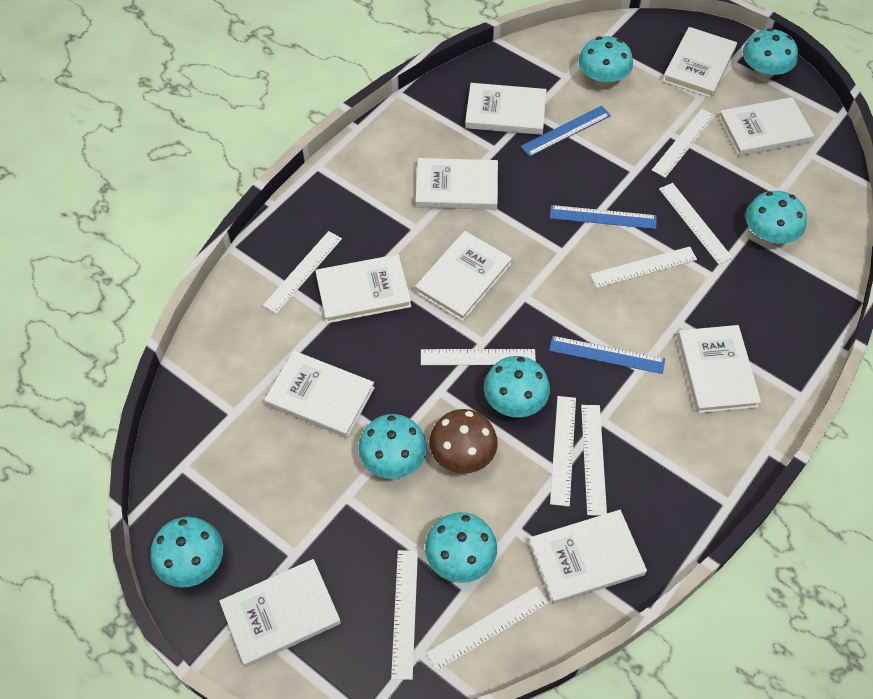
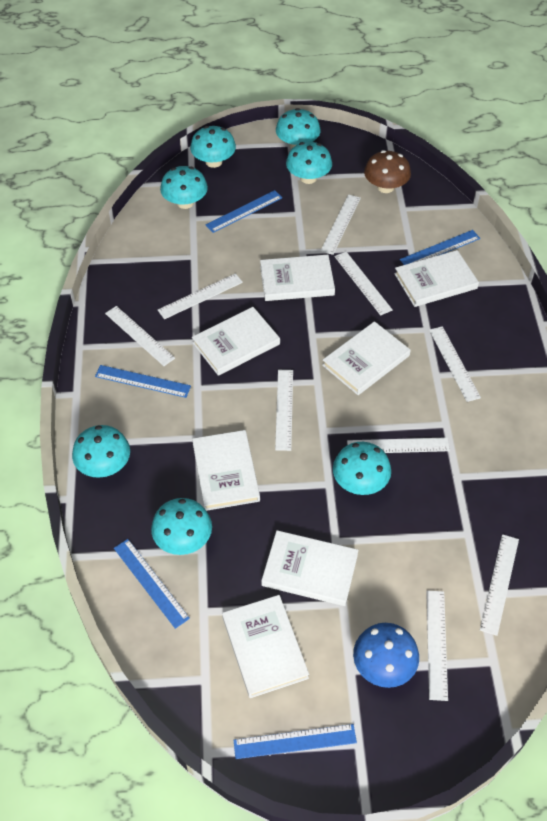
blue mushroom: 0 -> 1
blue ruler: 3 -> 5
white book: 10 -> 7

